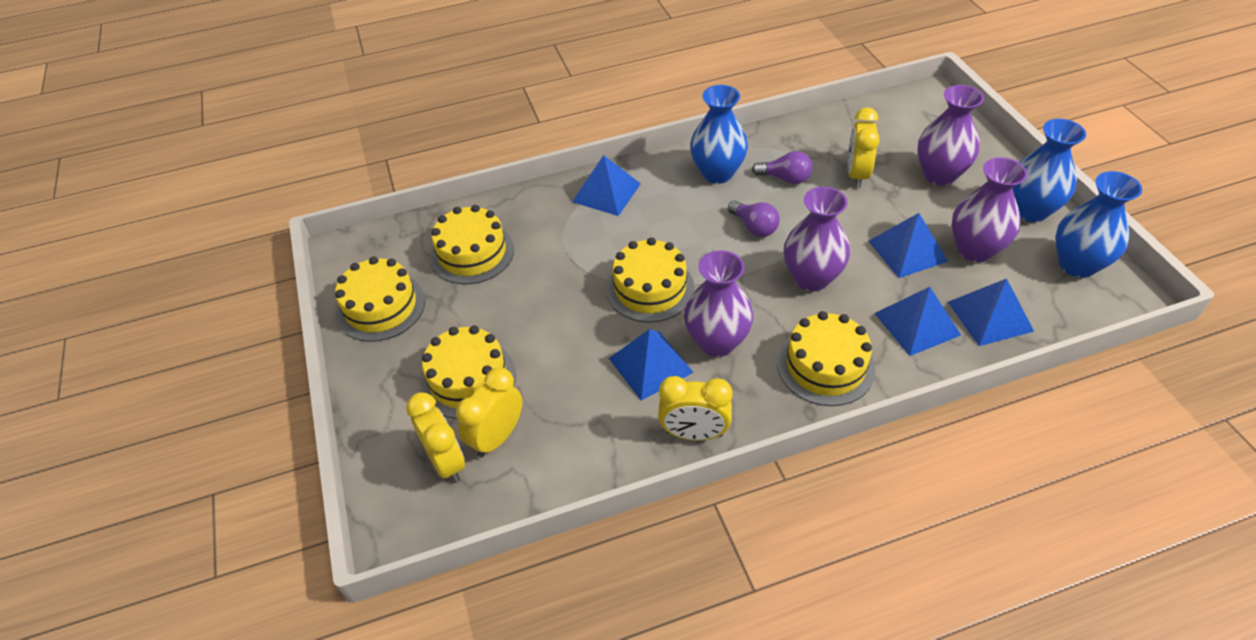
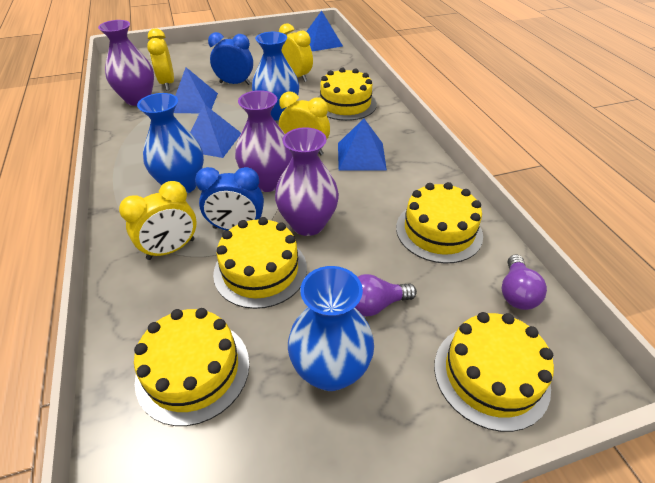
blue clock: 0 -> 2
blue pyramid: 5 -> 4
purple vase: 4 -> 3

